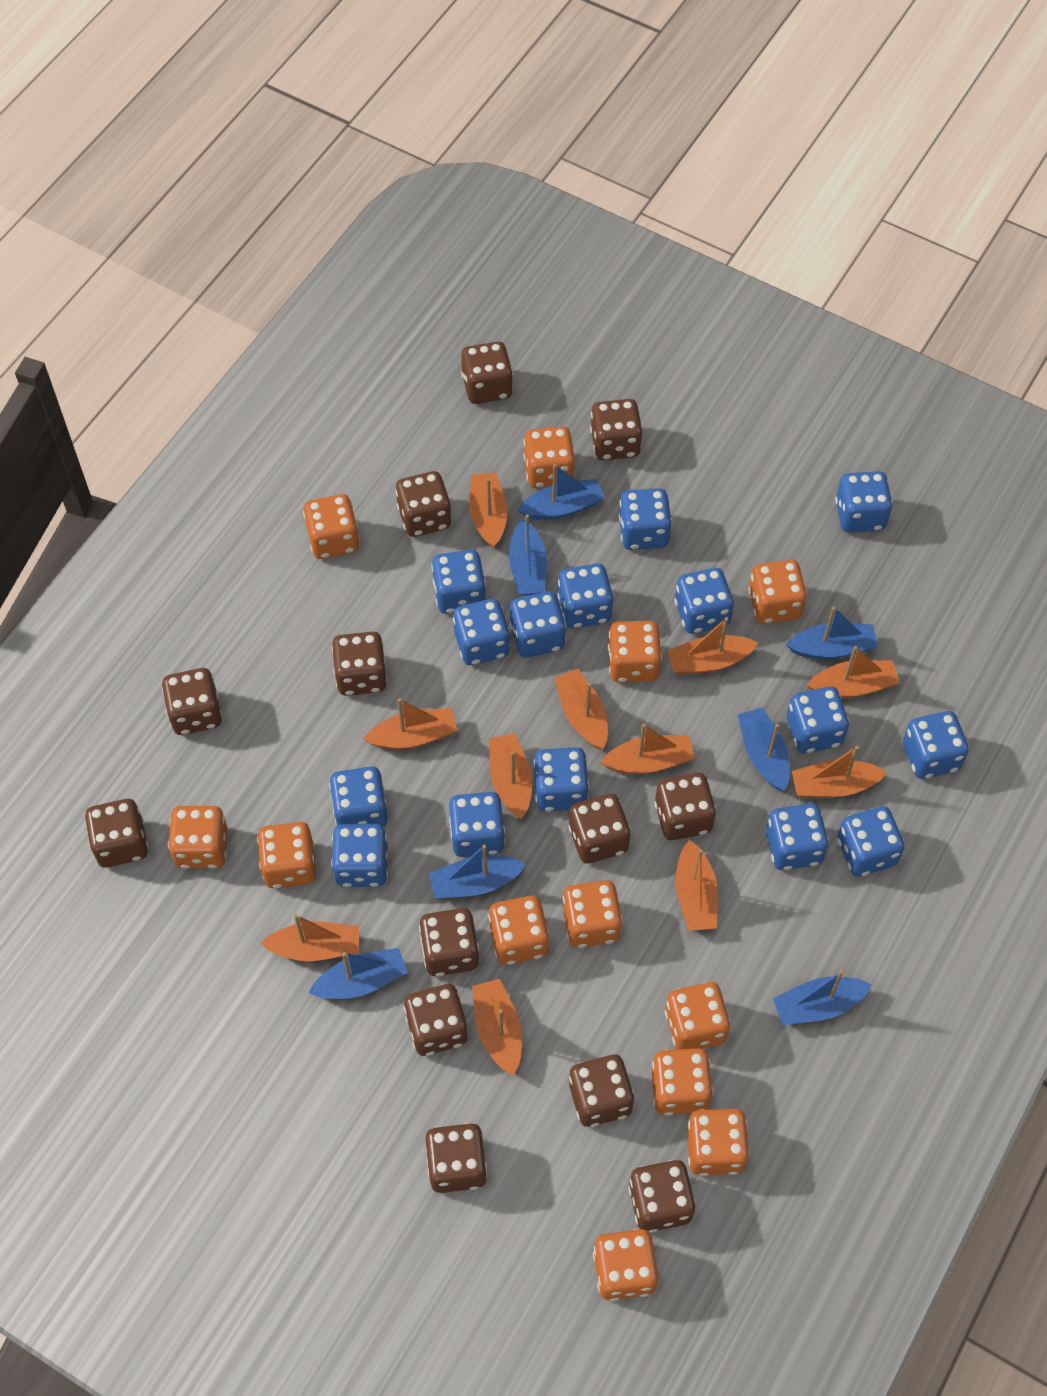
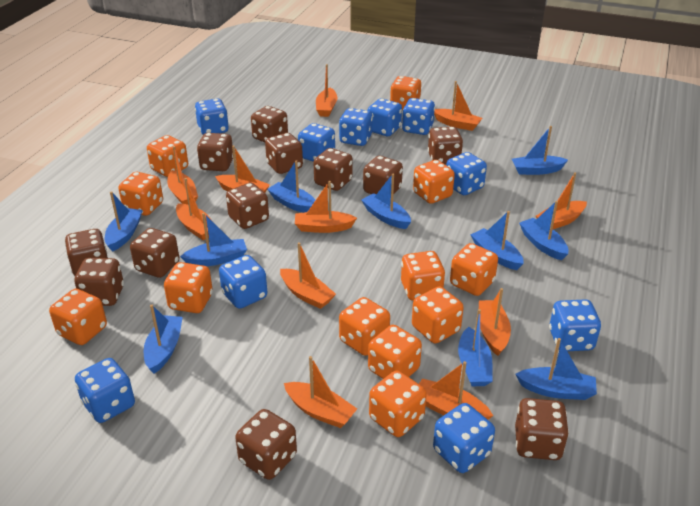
blue boat: 7 -> 10
blue dice: 15 -> 10
brown dice: 13 -> 12

